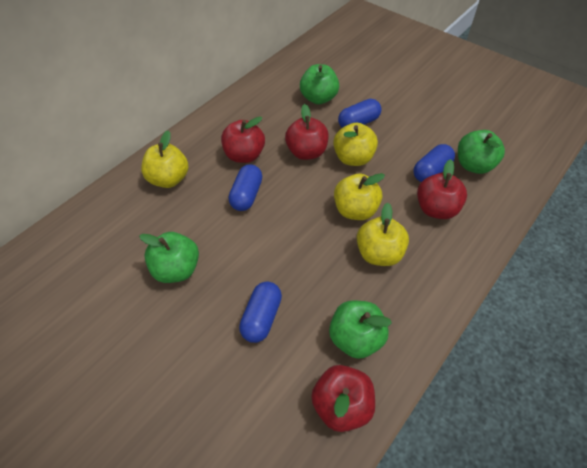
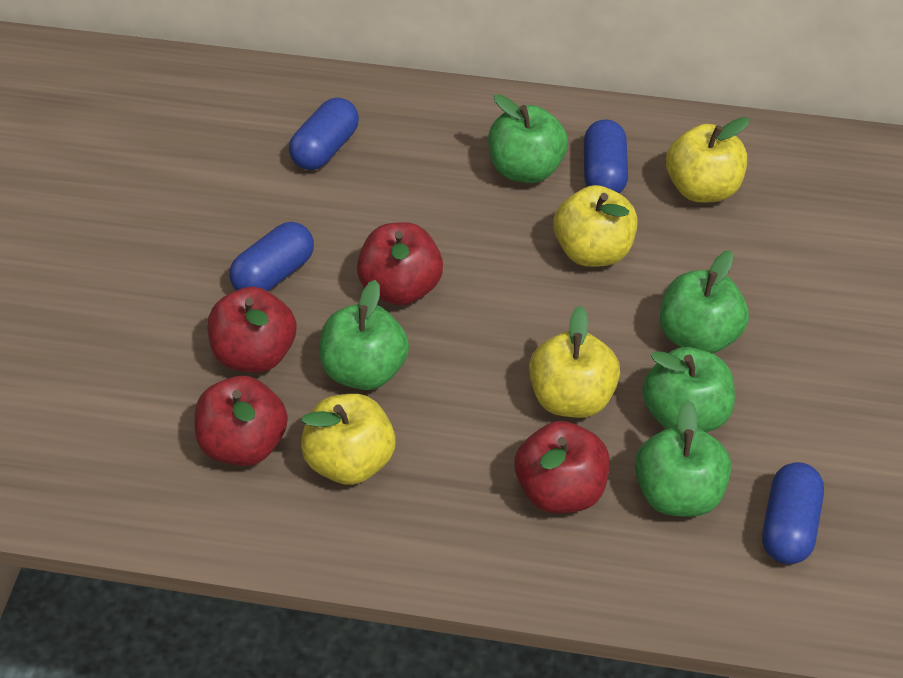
green apple: 4 -> 5

